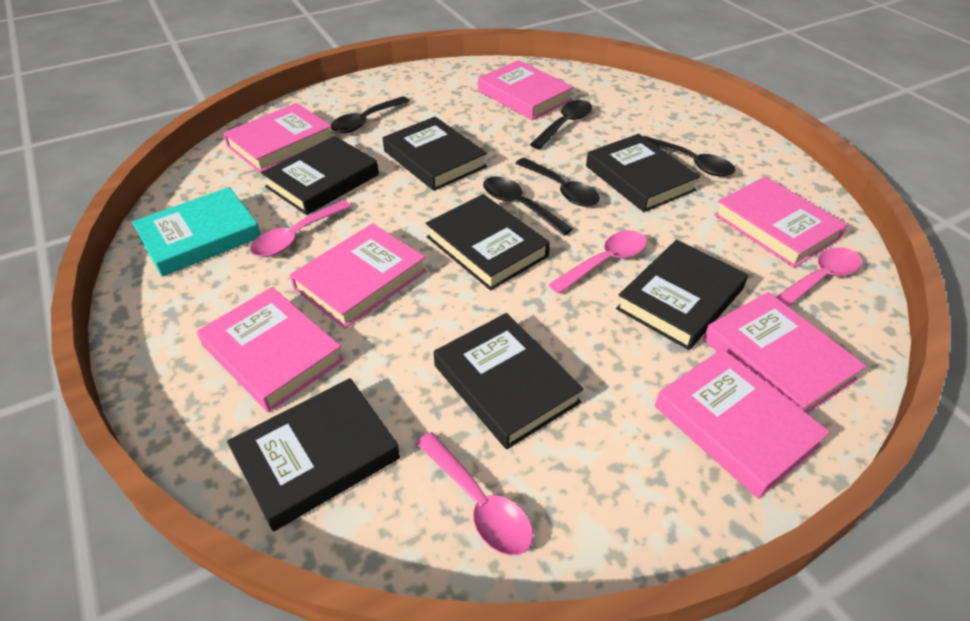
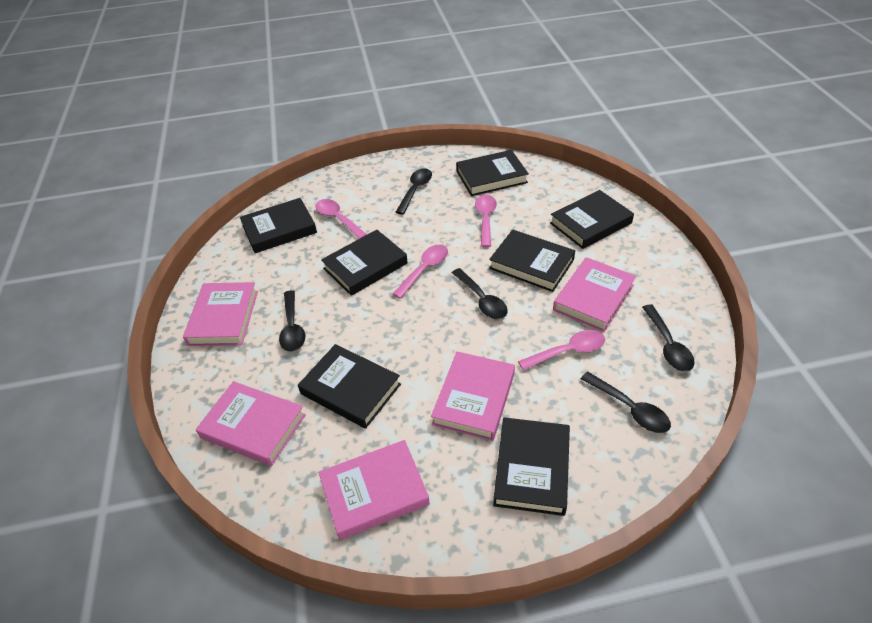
pink book: 7 -> 5
turquoise book: 1 -> 0

